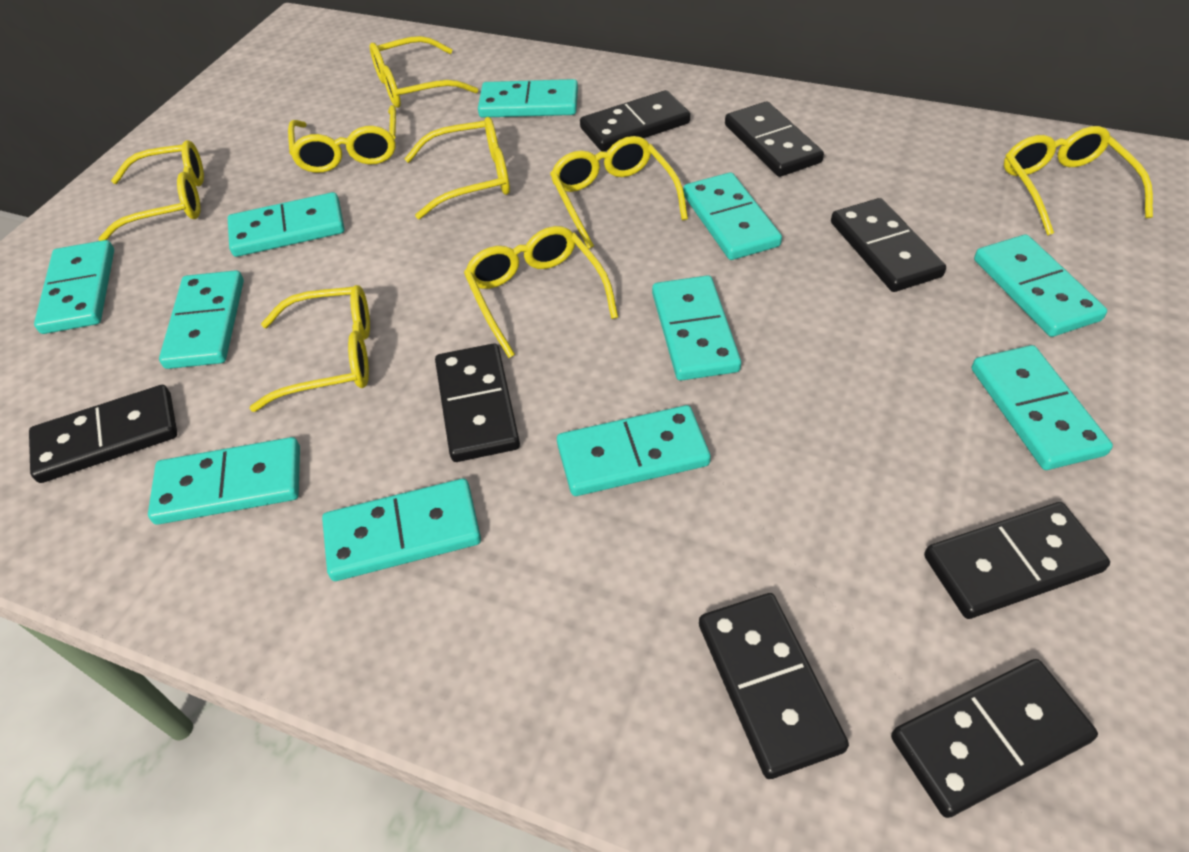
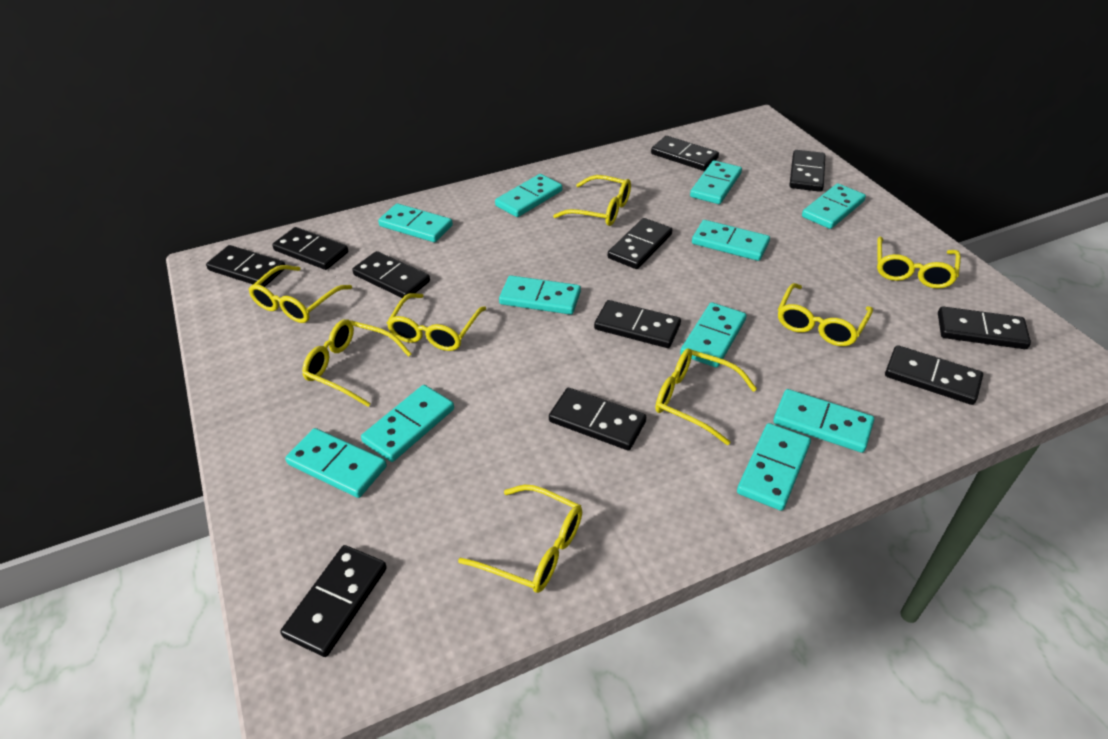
black domino: 8 -> 11

